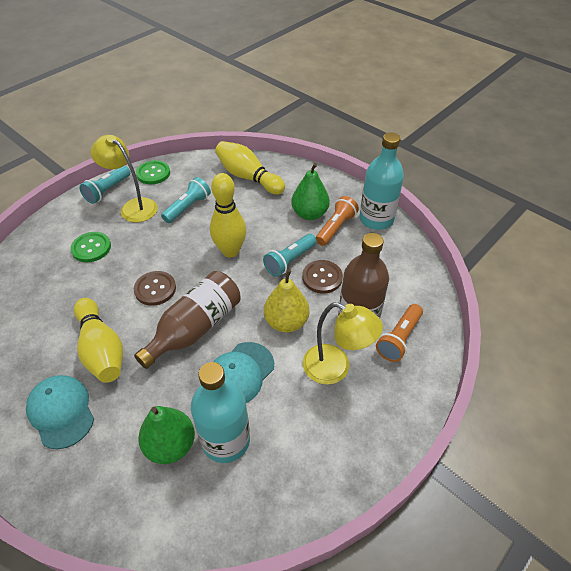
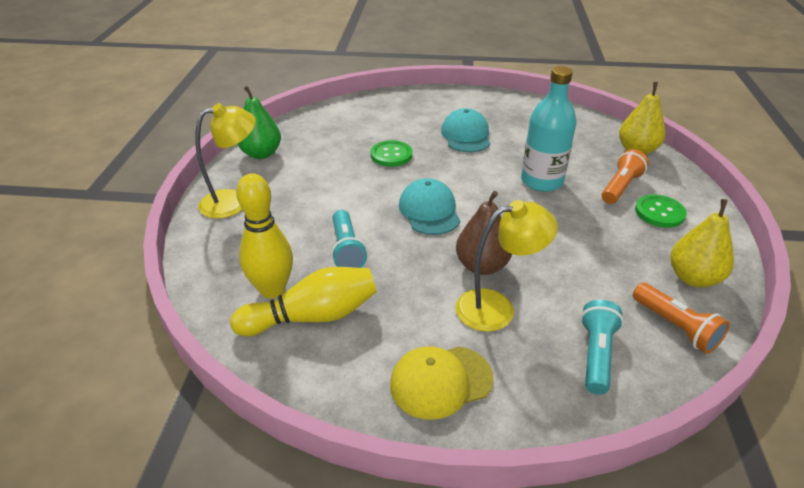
brown bottle: 2 -> 0
brown button: 2 -> 0
brown pear: 0 -> 1
green pear: 2 -> 1
turquoise bottle: 2 -> 1
turquoise flashlight: 3 -> 2
yellow bowling pin: 3 -> 2
yellow cap: 0 -> 1
yellow pear: 1 -> 2

